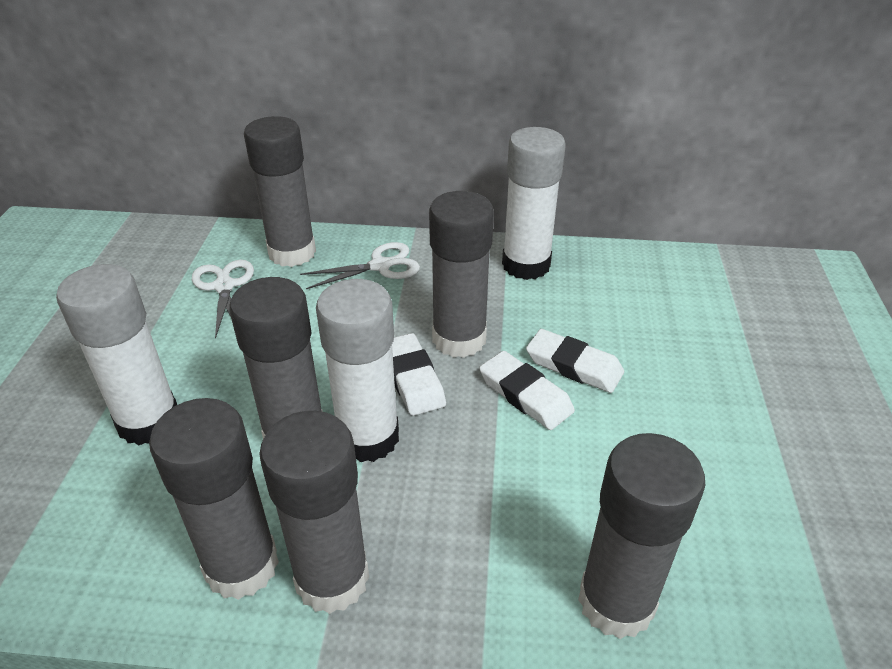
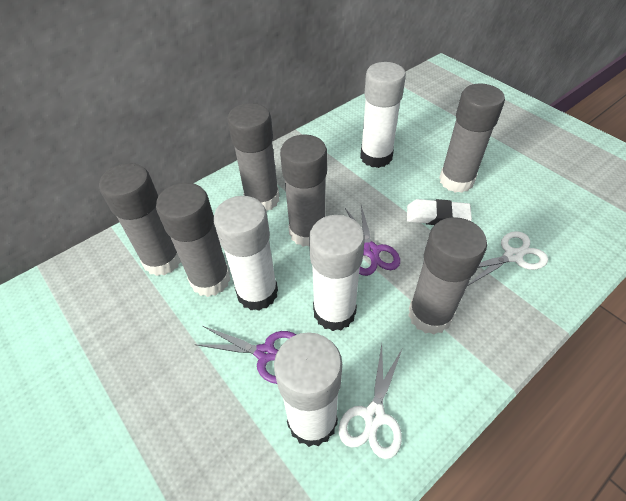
purple scissors: 0 -> 2
white eraser: 3 -> 1
white glue stick: 3 -> 4

